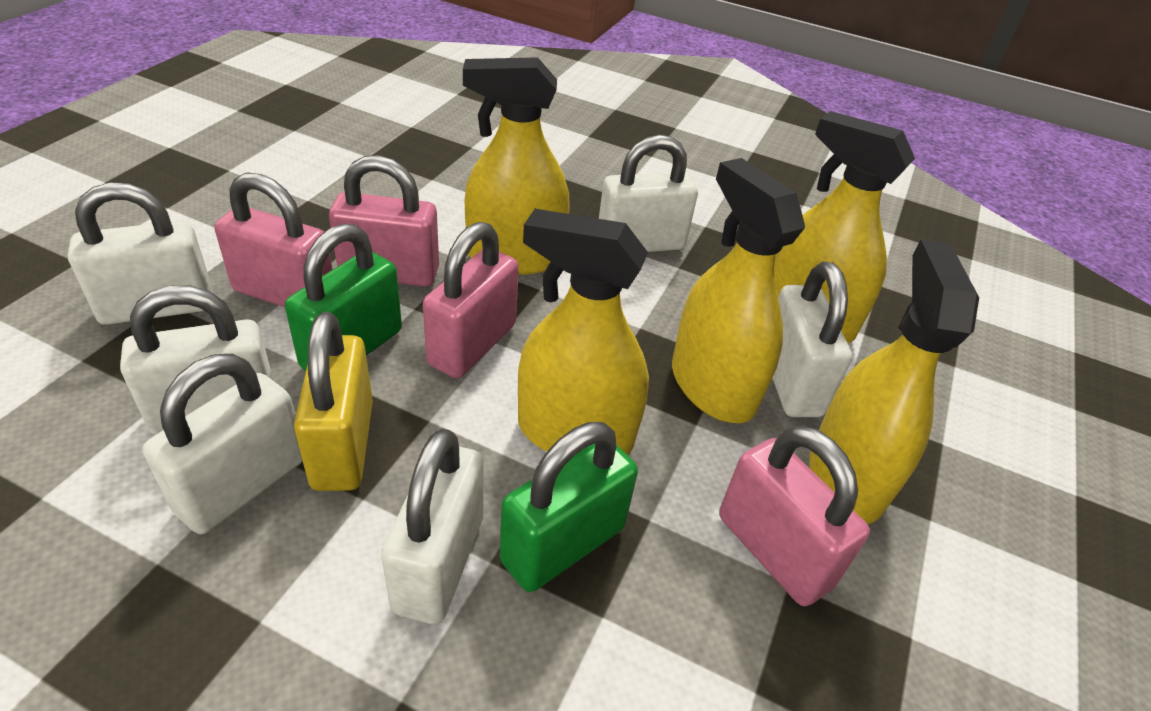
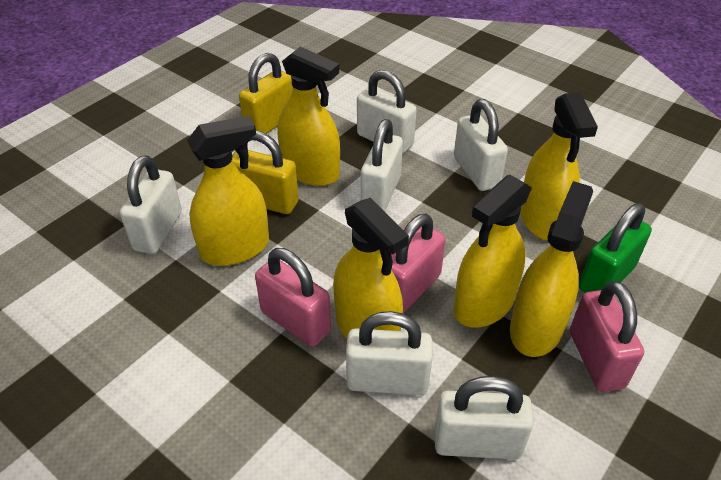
green padlock: 2 -> 1
pink padlock: 4 -> 3
yellow padlock: 1 -> 2
yellow spray bottle: 5 -> 6

